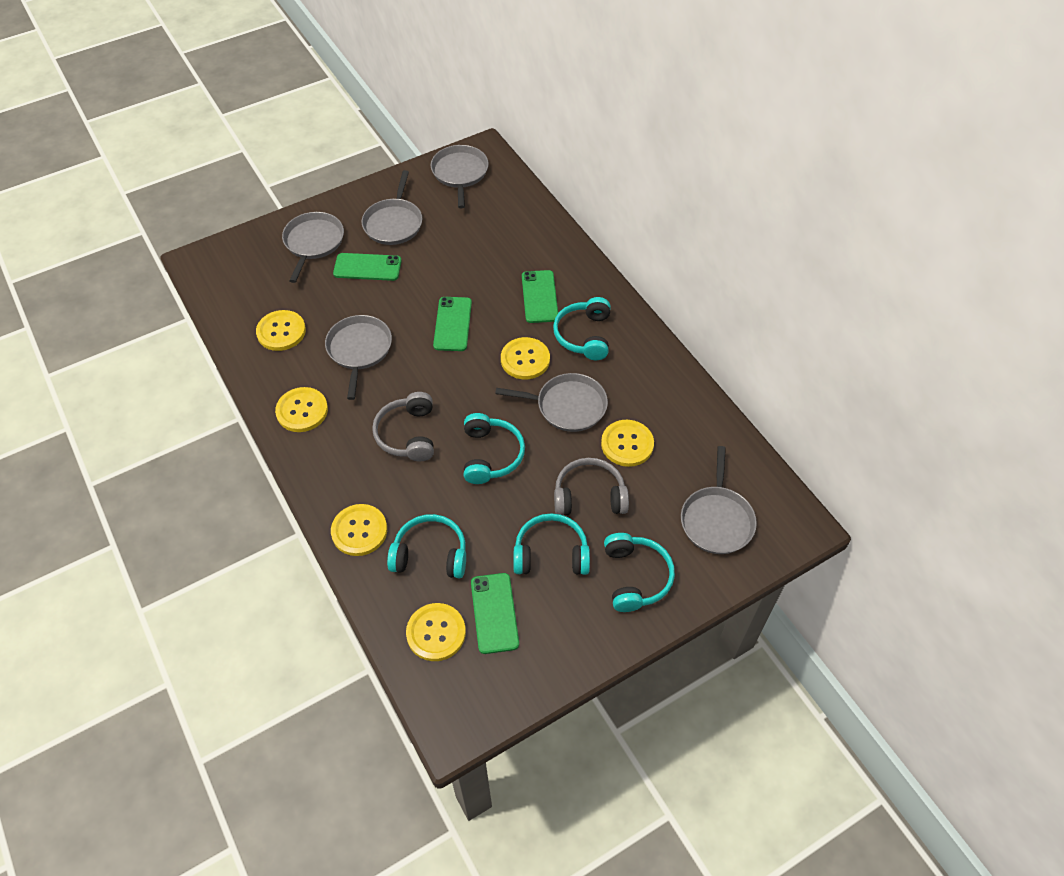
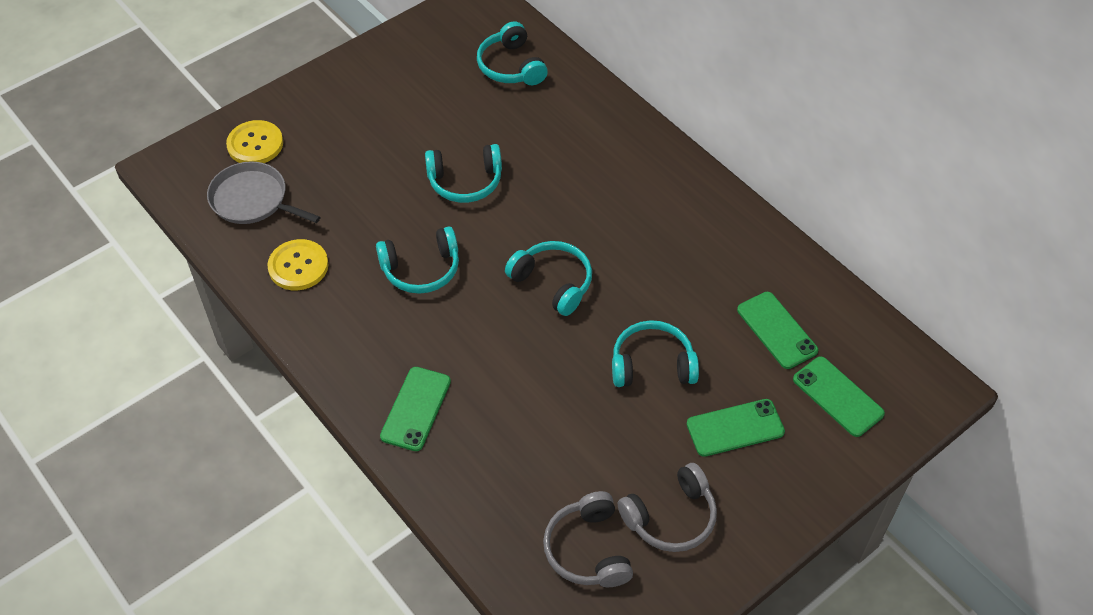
grey pan: 6 -> 1
yellow button: 6 -> 2

